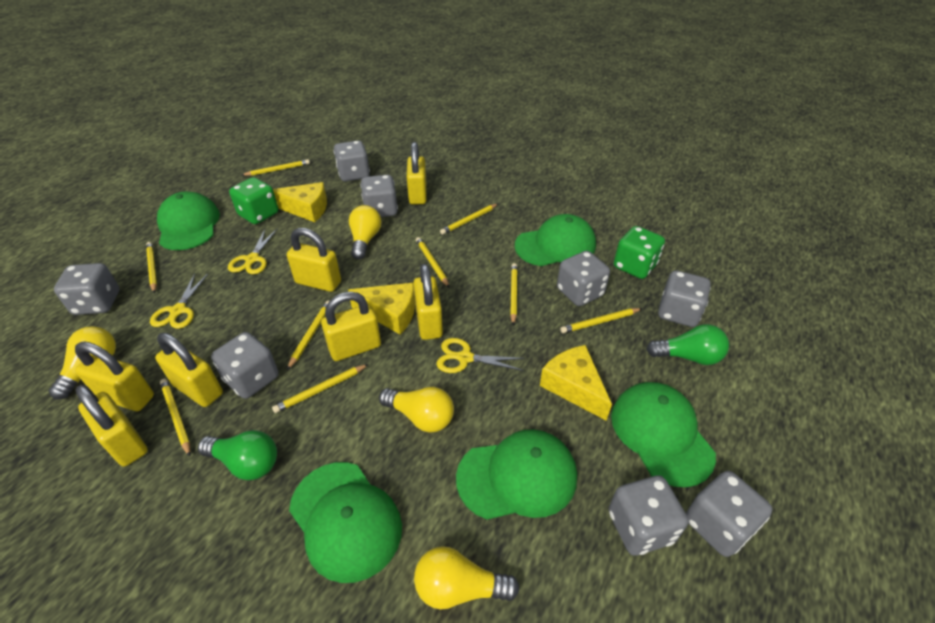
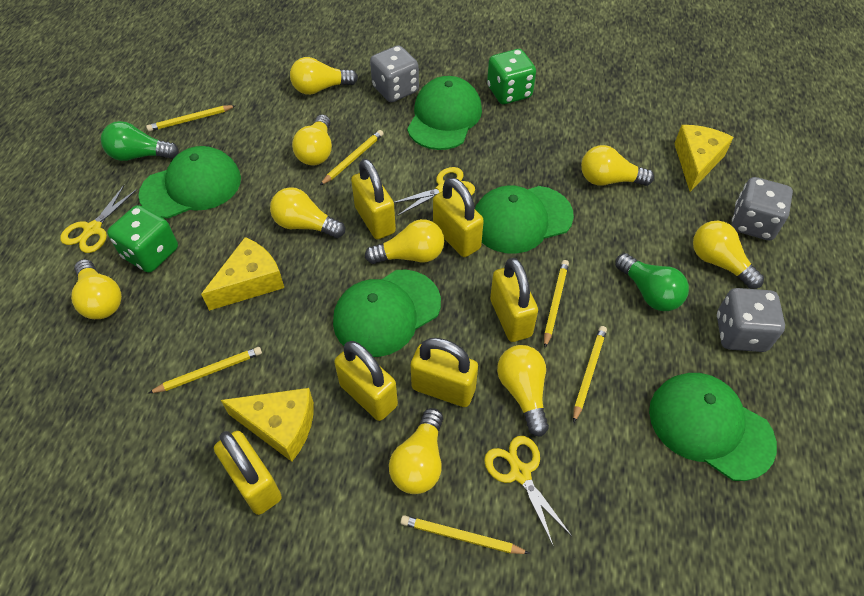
grey dice: 8 -> 3
yellow light bulb: 4 -> 9
yellow padlock: 7 -> 6
yellow pencil: 9 -> 6

